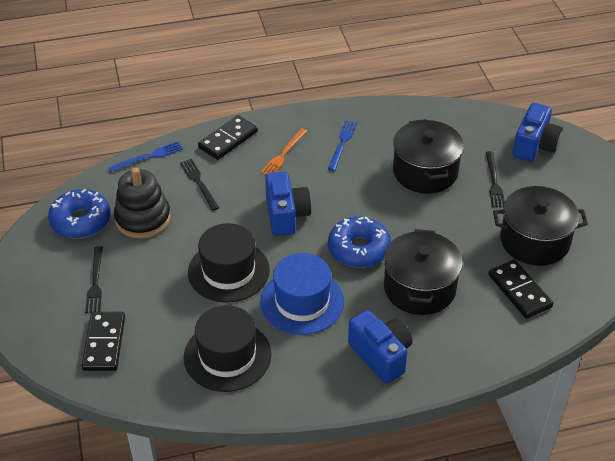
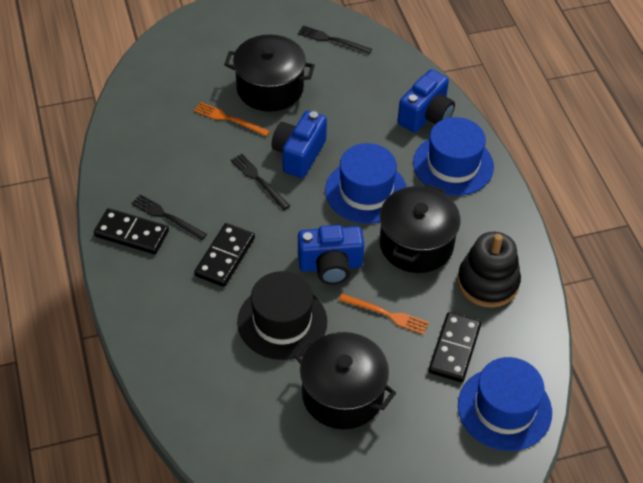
black hat: 2 -> 1
blue donut: 2 -> 0
blue fork: 2 -> 0
blue hat: 1 -> 3
orange fork: 1 -> 2

